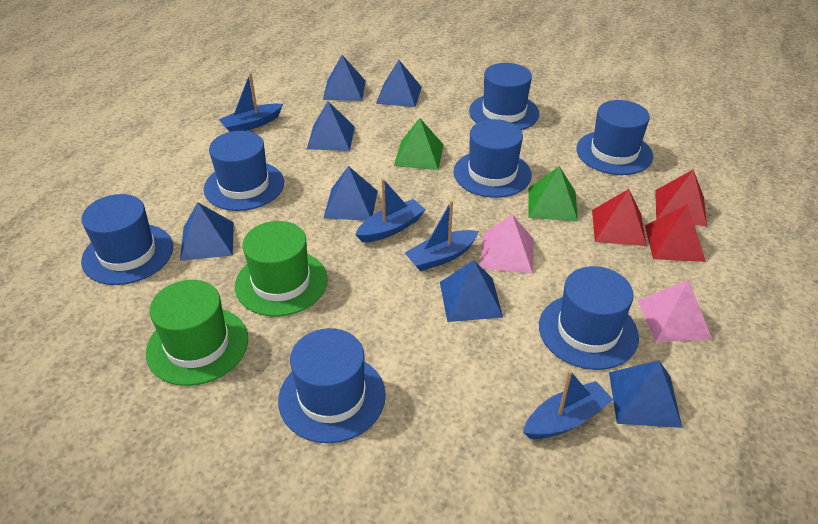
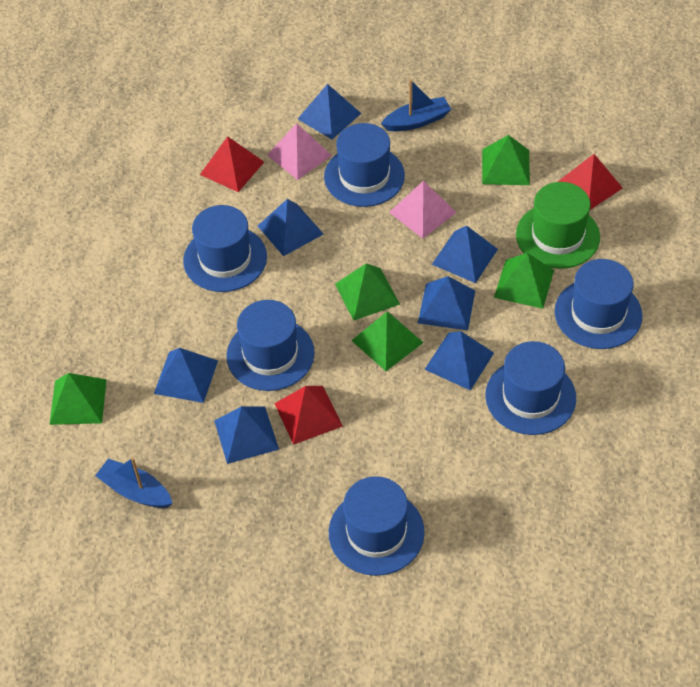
blue boat: 4 -> 2
blue hat: 7 -> 6
green hat: 2 -> 1
green pyramid: 2 -> 5

